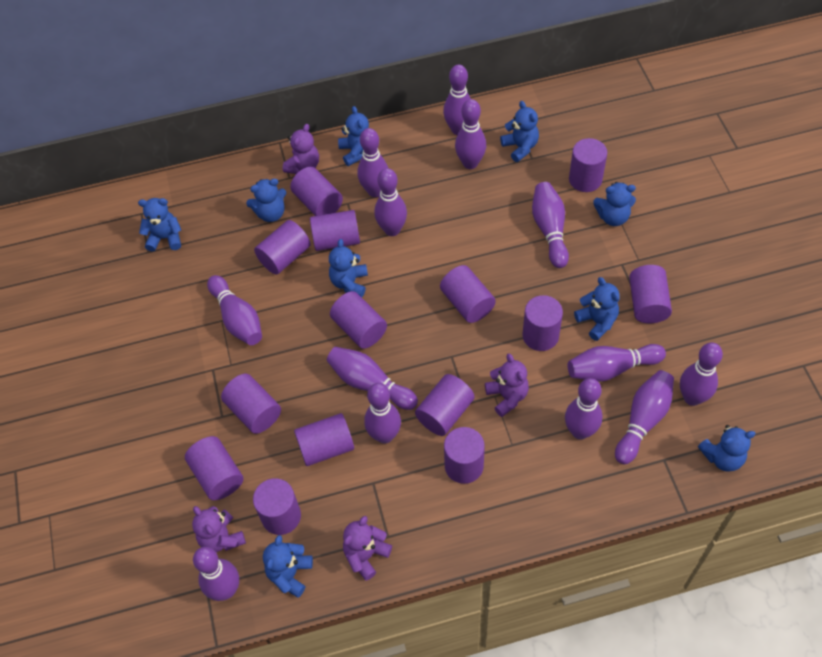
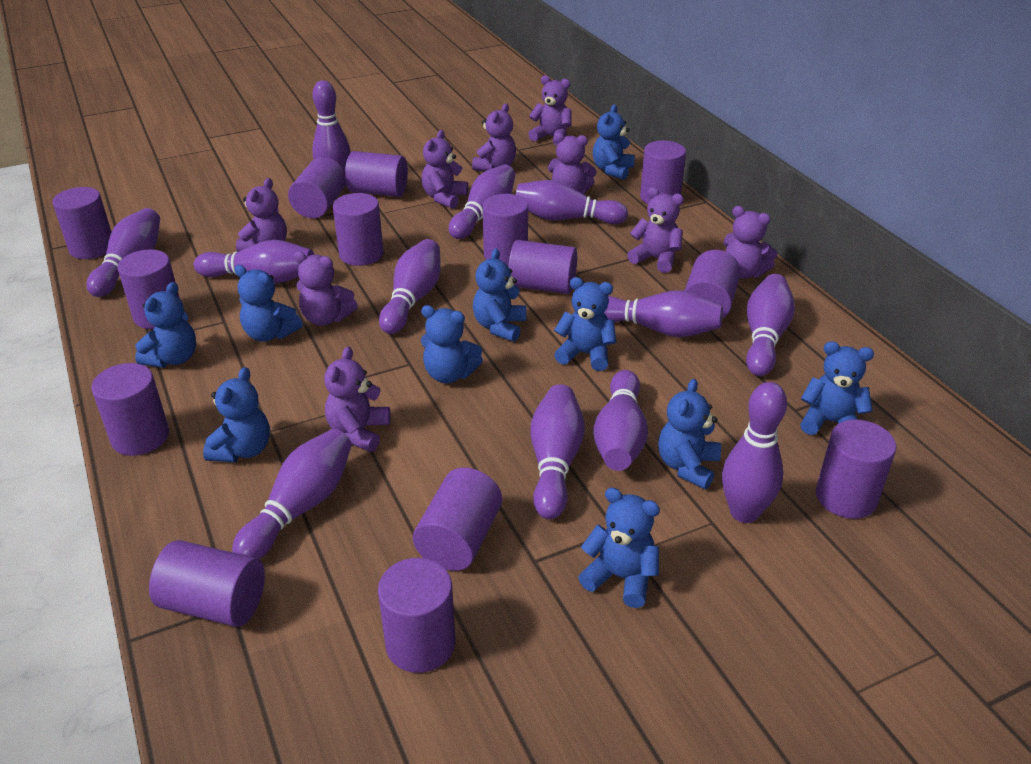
blue teddy bear: 9 -> 10
purple bowling pin: 13 -> 12
purple teddy bear: 4 -> 9

